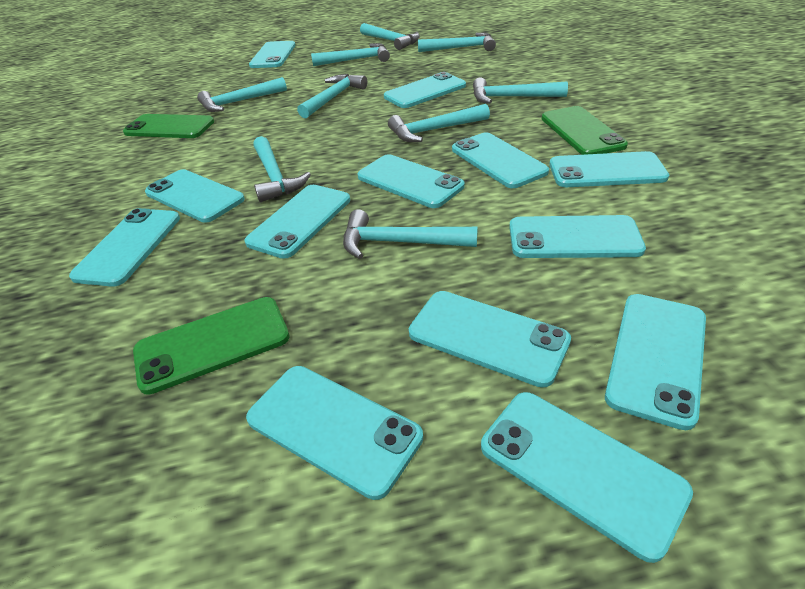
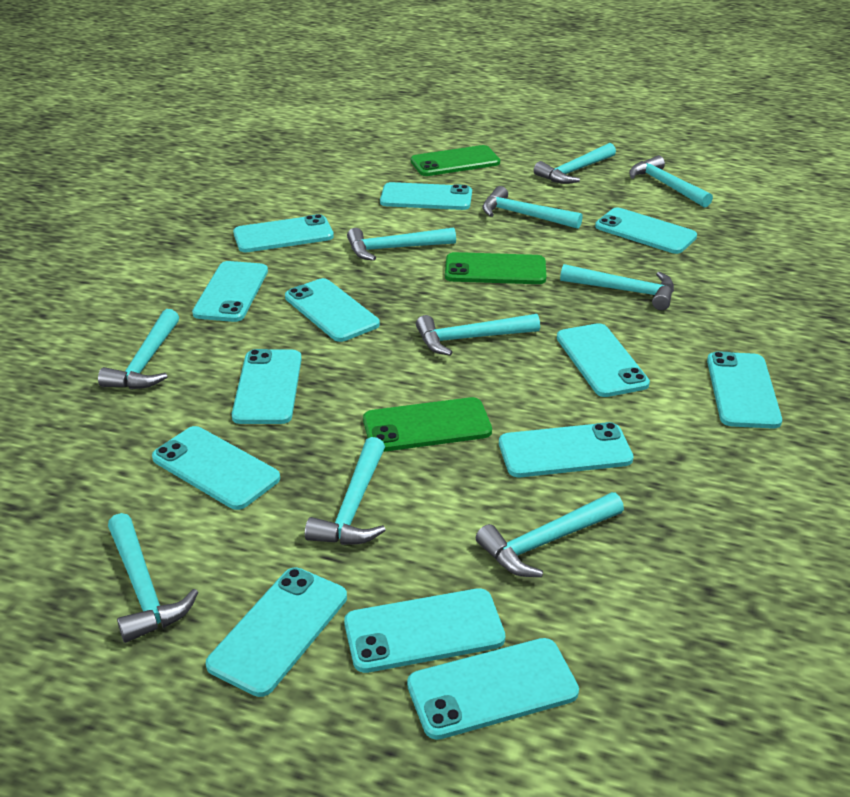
turquoise hammer: 9 -> 10

